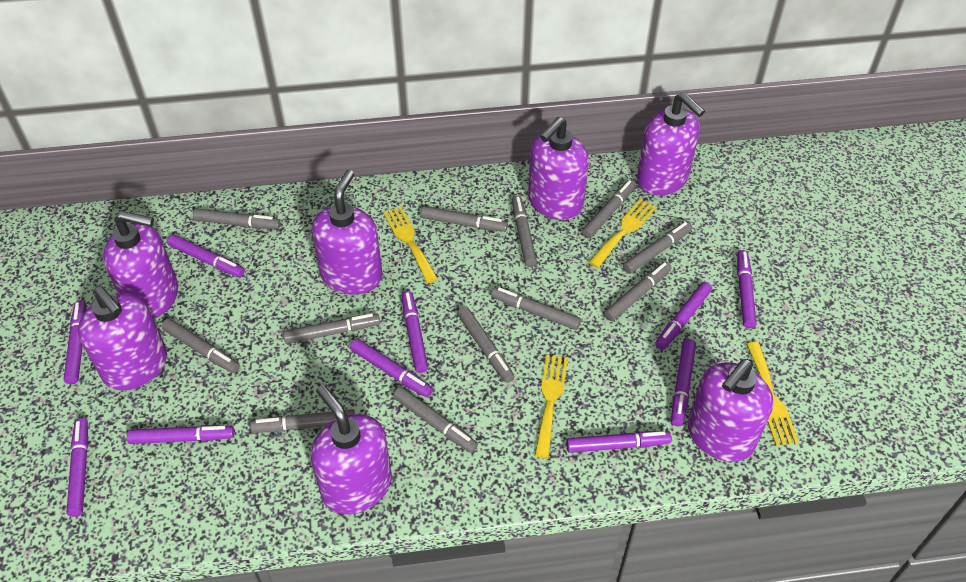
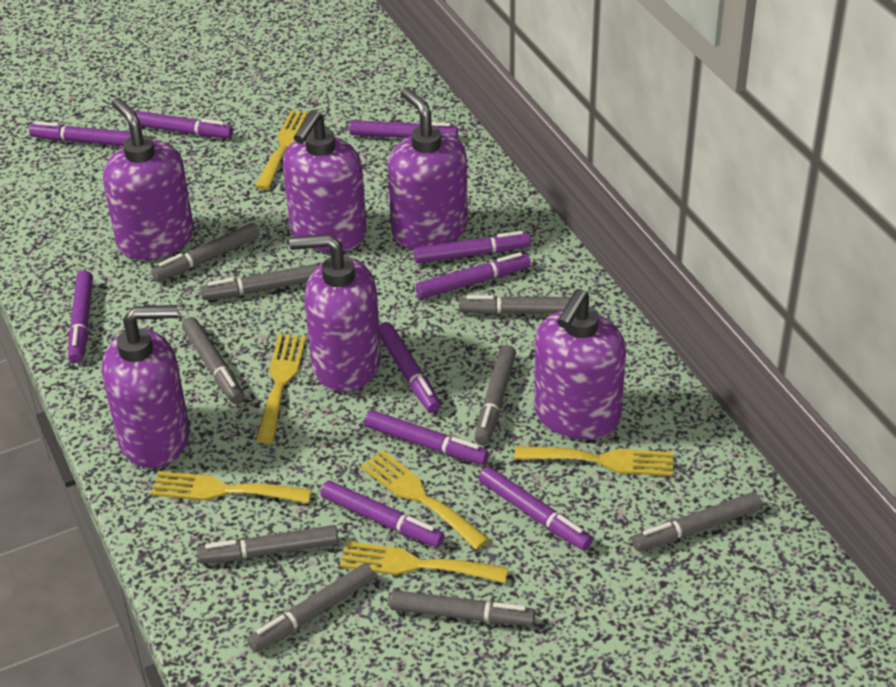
grey marker: 12 -> 9
purple soap dispenser: 7 -> 6
yellow fork: 4 -> 6

